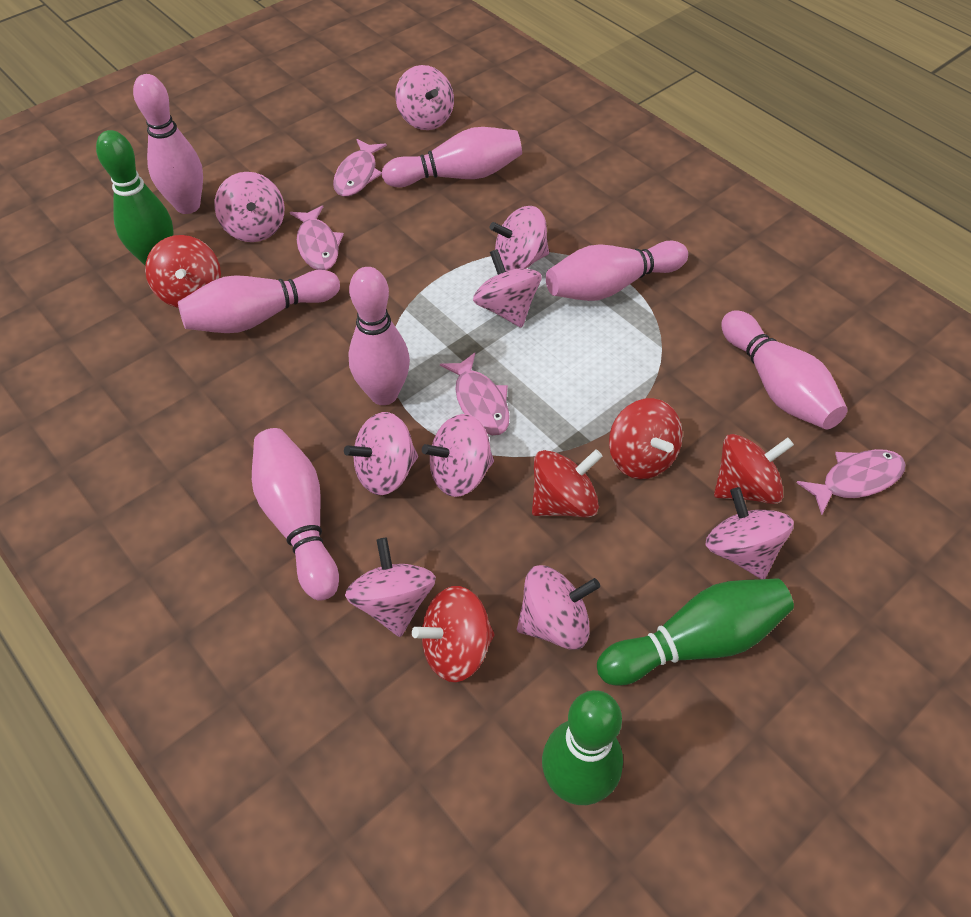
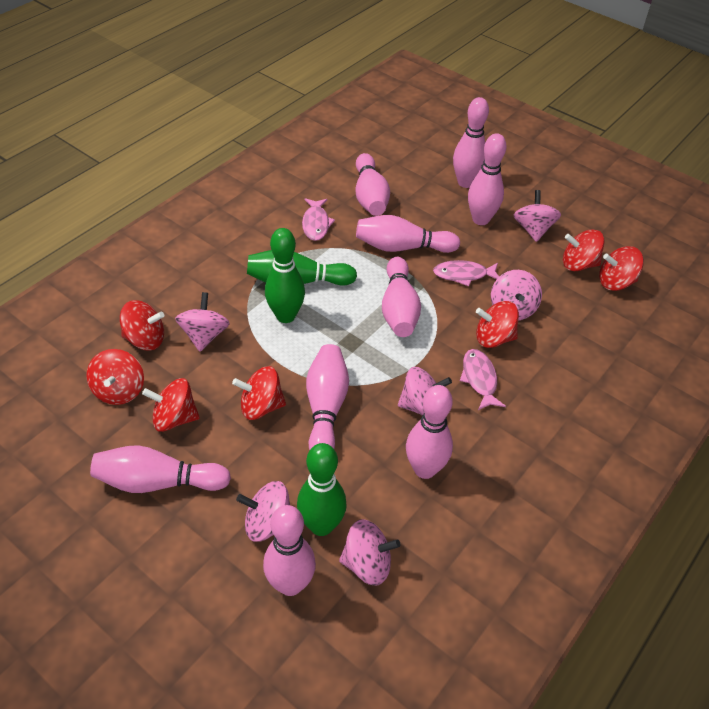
pink bowling pin: 7 -> 9
pink fish: 4 -> 3
pink spinning top: 9 -> 6
red spinning top: 5 -> 7

